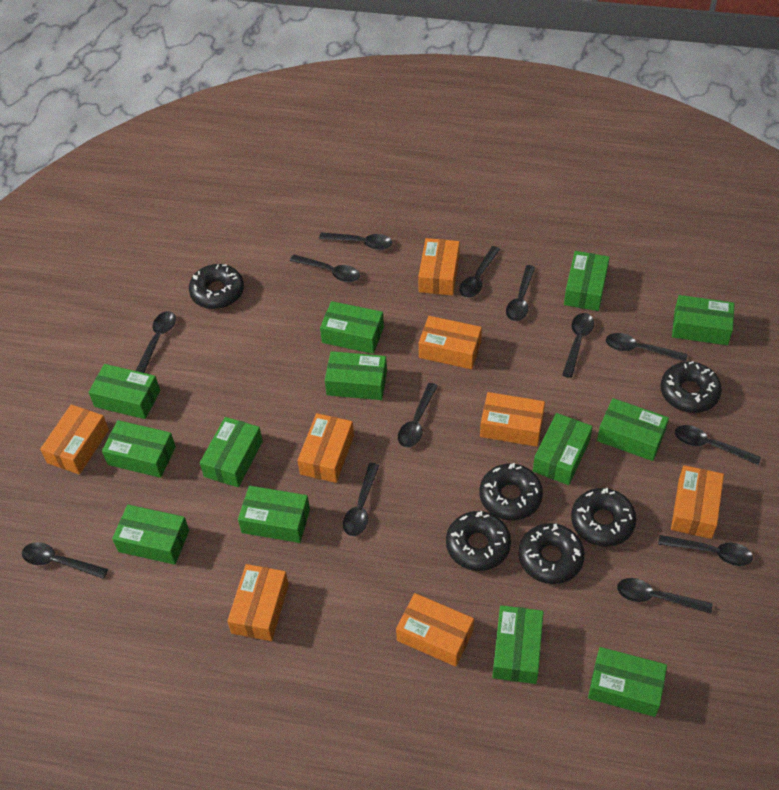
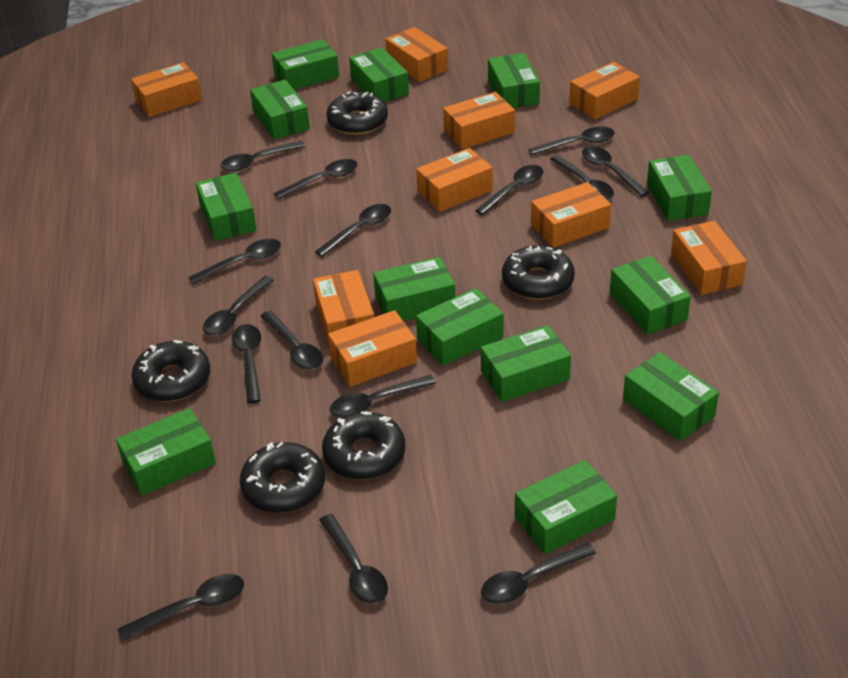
black donut: 6 -> 5
black spoon: 13 -> 15
orange box: 8 -> 9

